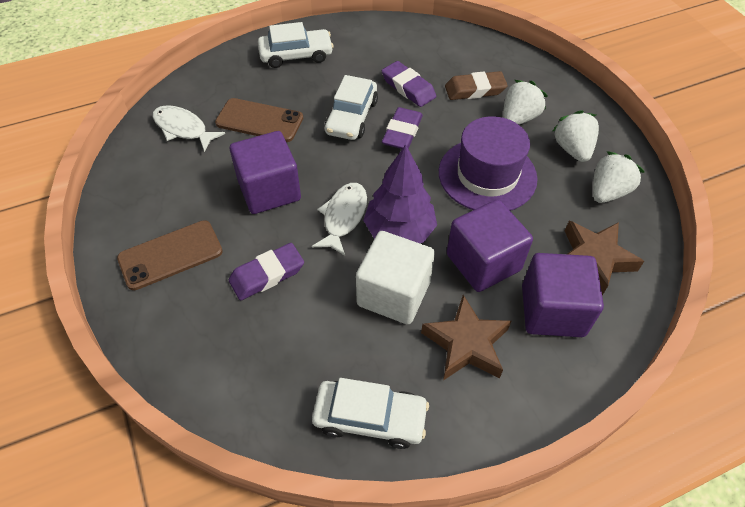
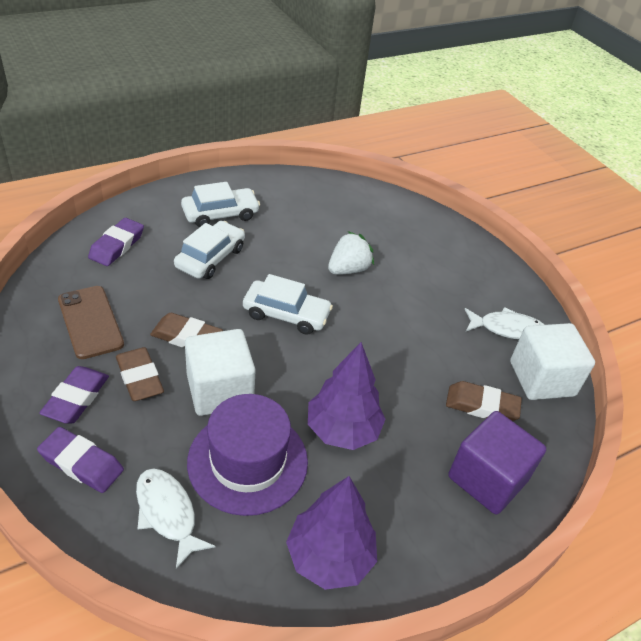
brown eraser: 1 -> 3
brown phone: 2 -> 1
brown star: 2 -> 0
purple cube: 3 -> 1
purple tree: 1 -> 2
white cube: 1 -> 2
white strawberry: 3 -> 1

